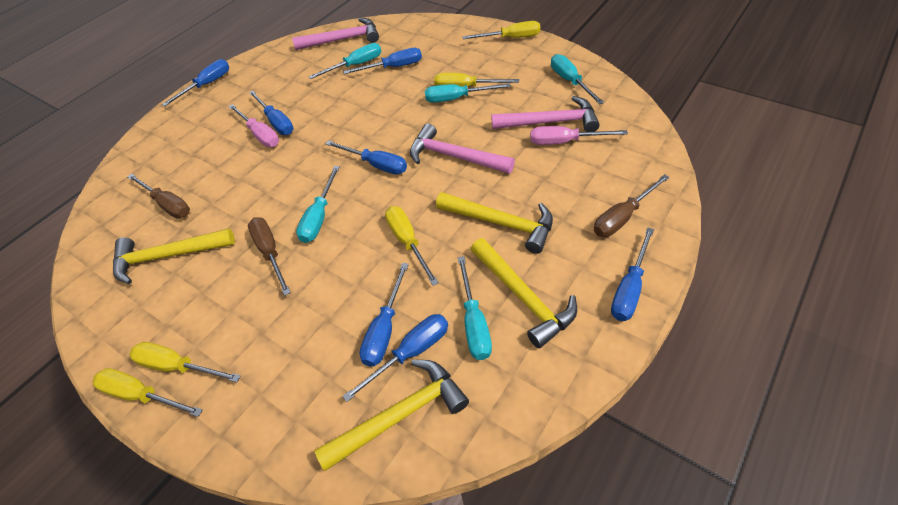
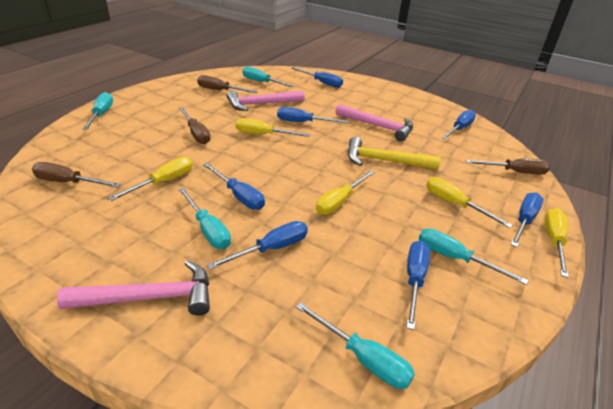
brown screwdriver: 3 -> 4
pink screwdriver: 2 -> 0
yellow hammer: 4 -> 1

